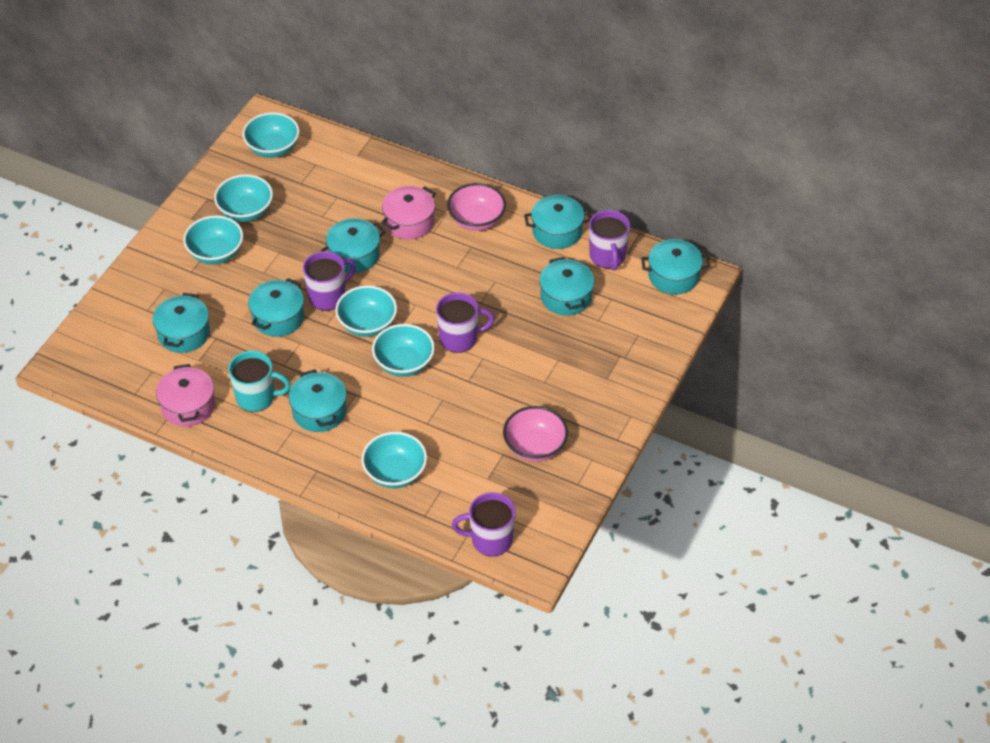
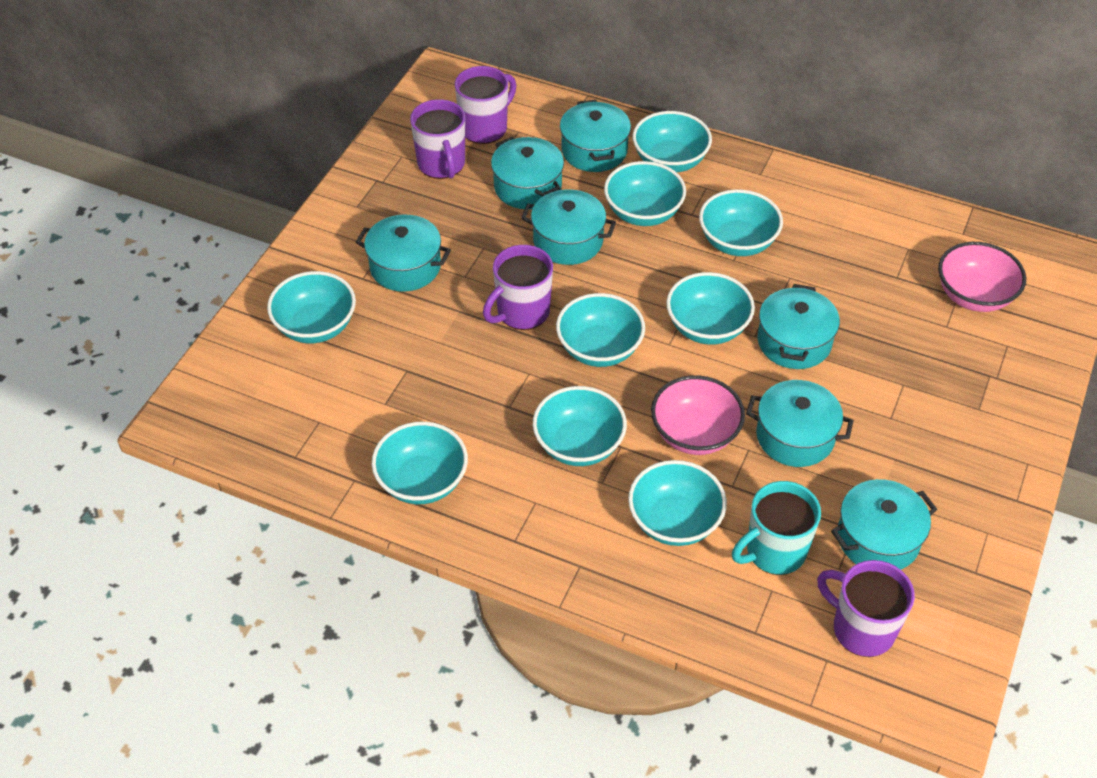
pink pot: 2 -> 0
turquoise bowl: 6 -> 9

